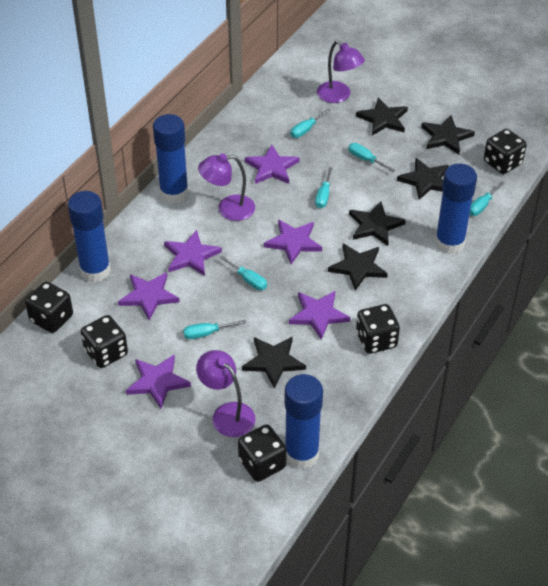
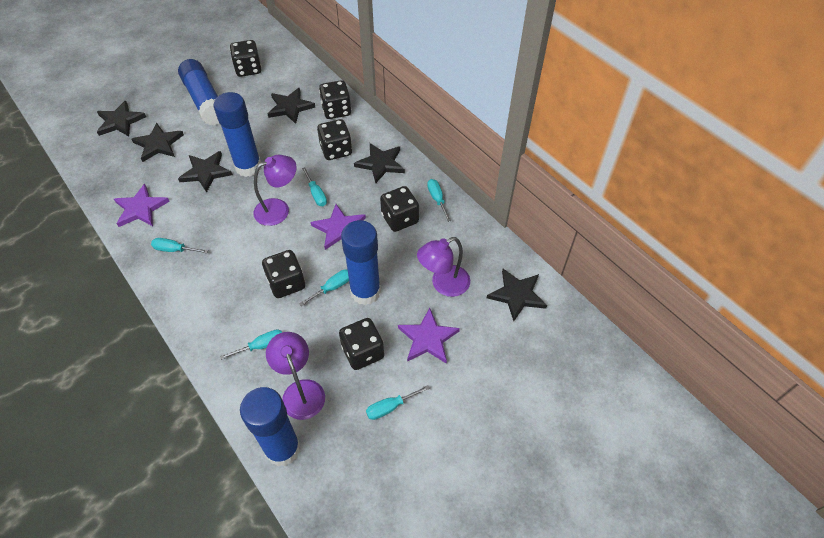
black dice: 5 -> 6
purple star: 6 -> 3

